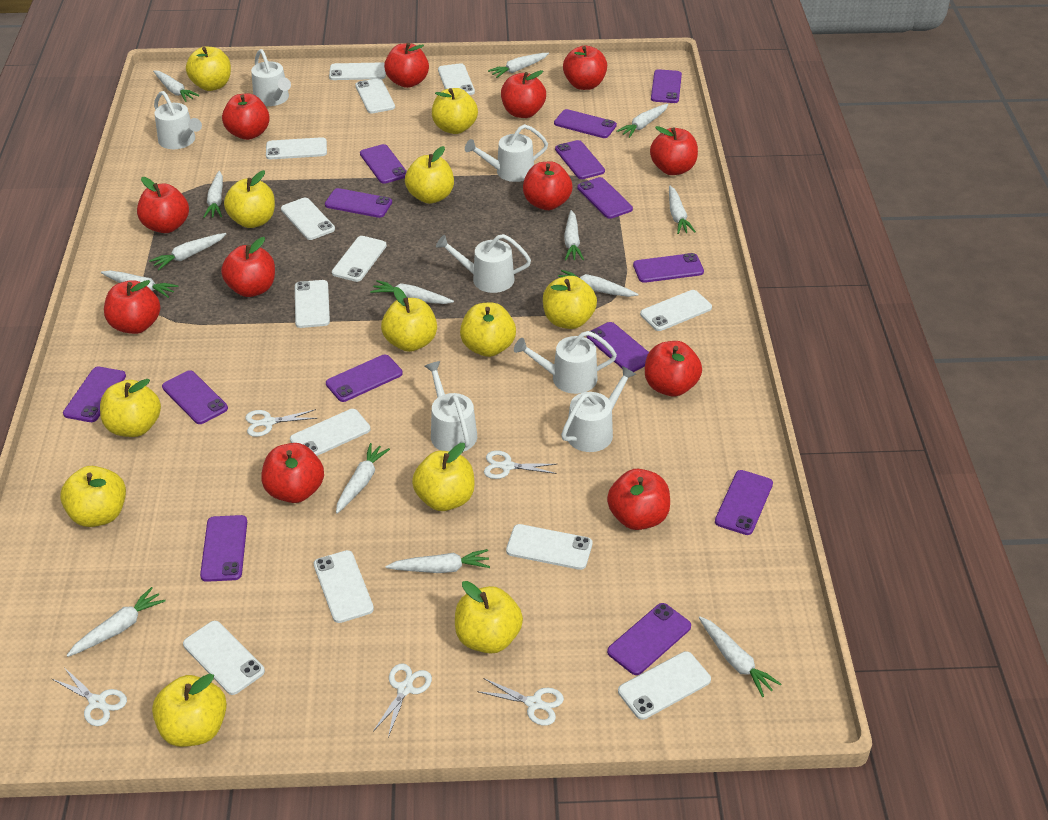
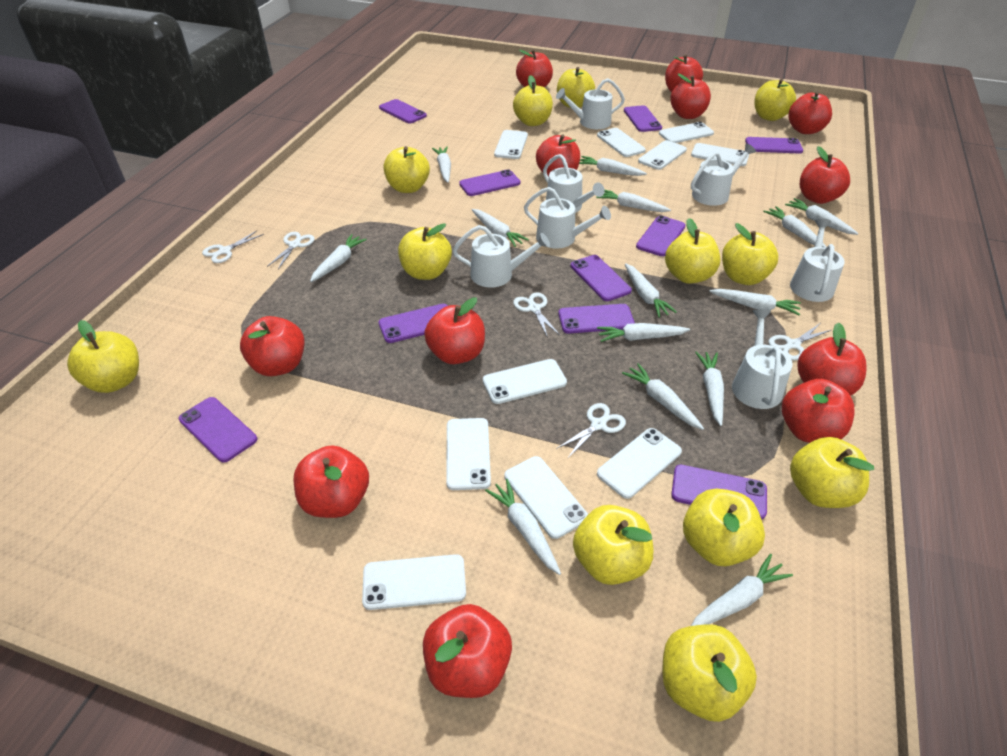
purple phone: 14 -> 10
white phone: 13 -> 10

